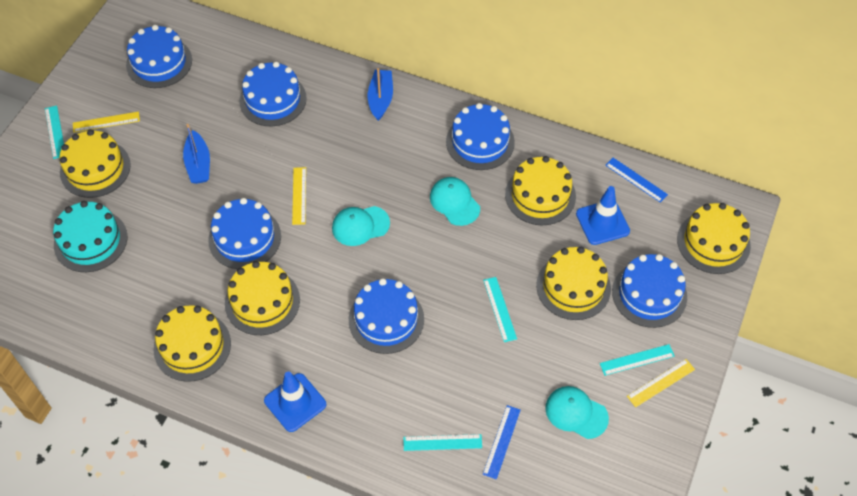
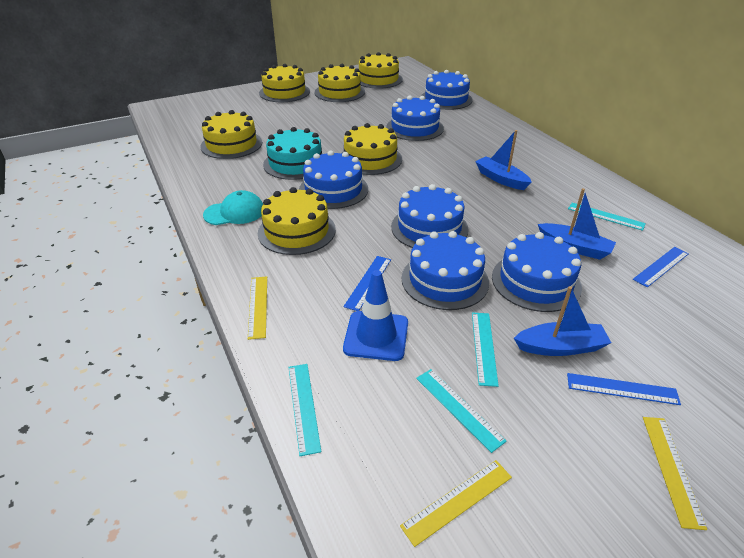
blue boat: 2 -> 3
blue ruler: 2 -> 3
blue traffic cone: 2 -> 1
turquoise cap: 3 -> 1

